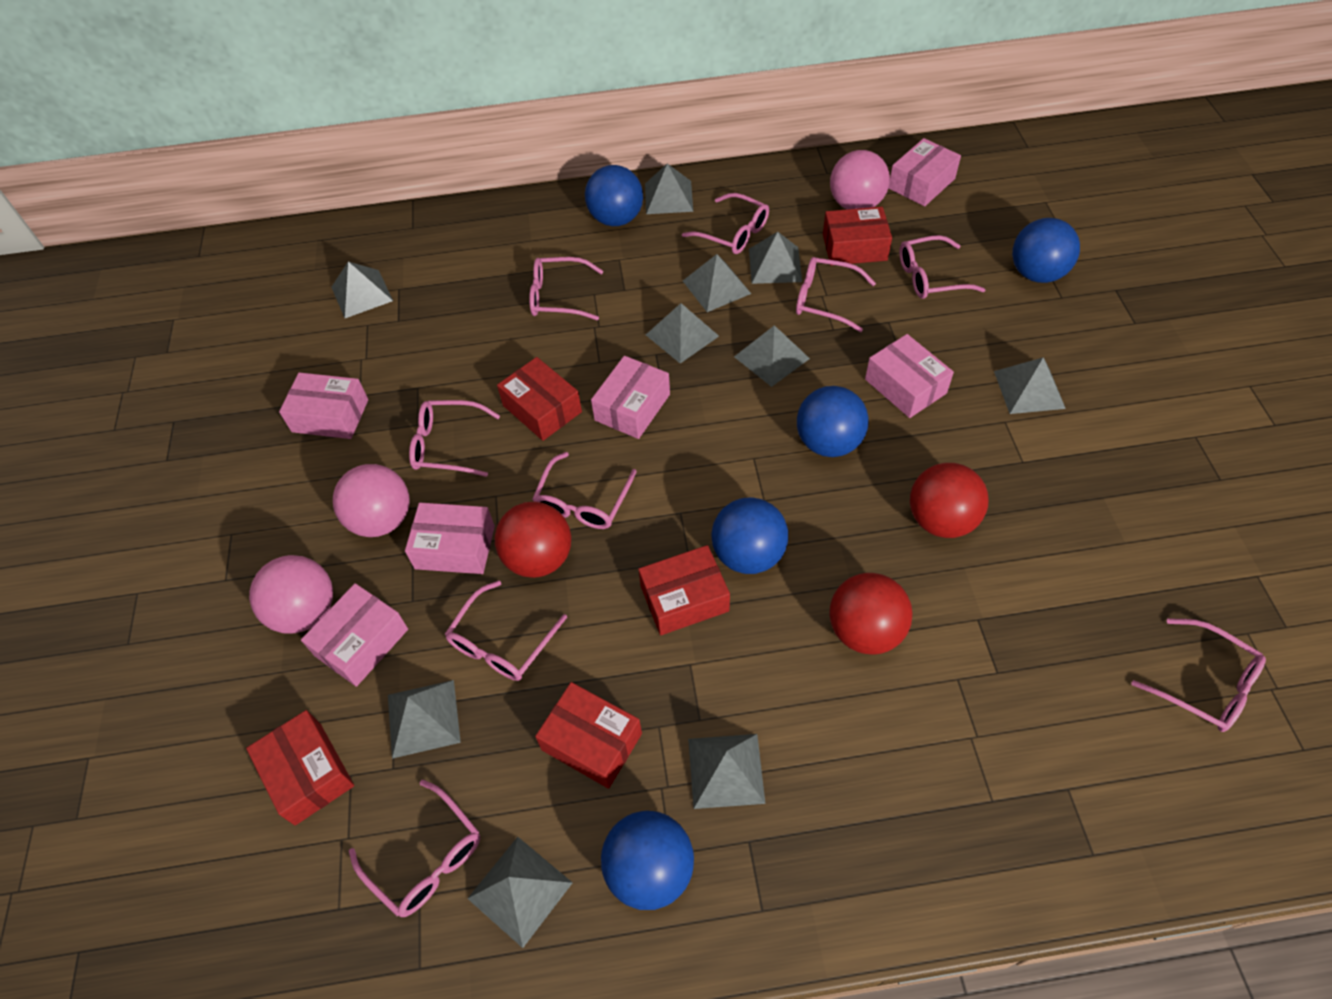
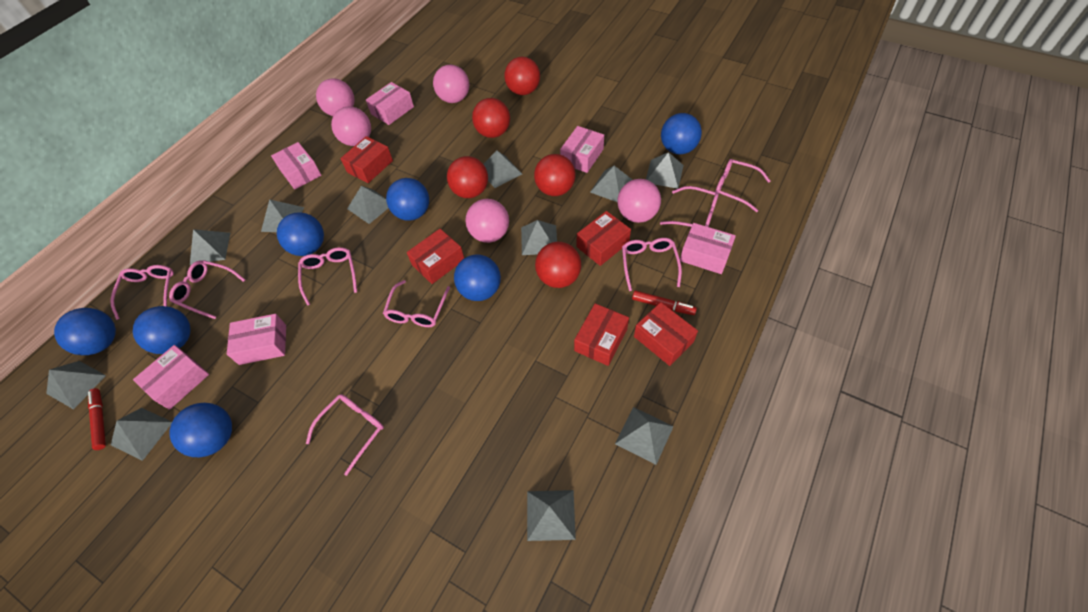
blue ball: 5 -> 7
grey pyramid: 10 -> 11
pink ball: 3 -> 5
pink glasses: 9 -> 8
red ball: 3 -> 5
red marker: 0 -> 2

